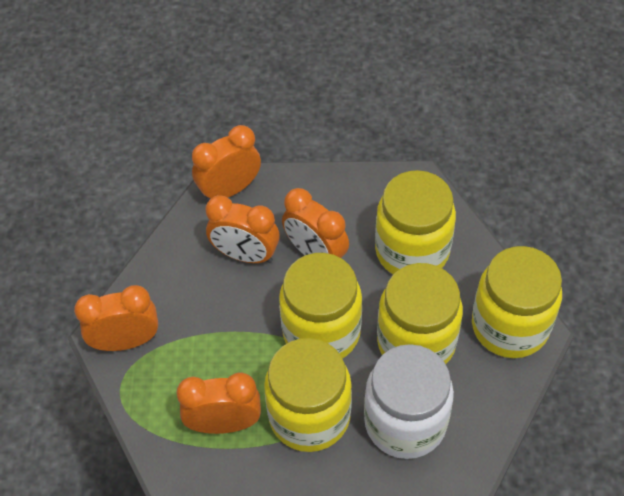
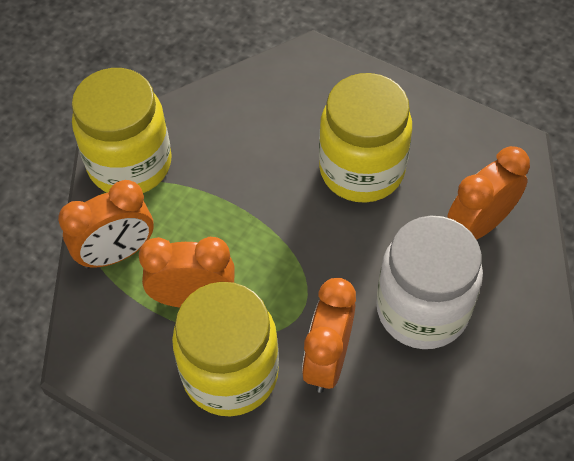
orange clock: 5 -> 4
yellow jar: 5 -> 3

